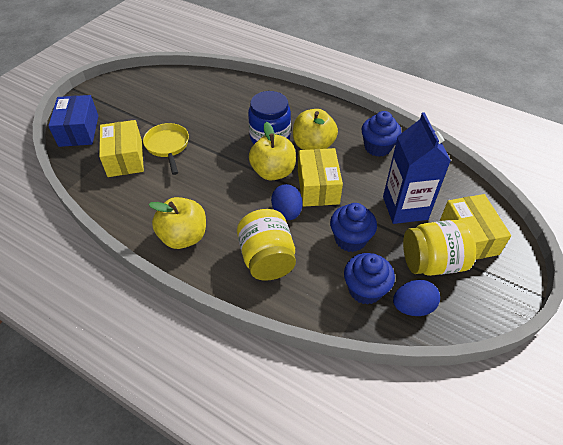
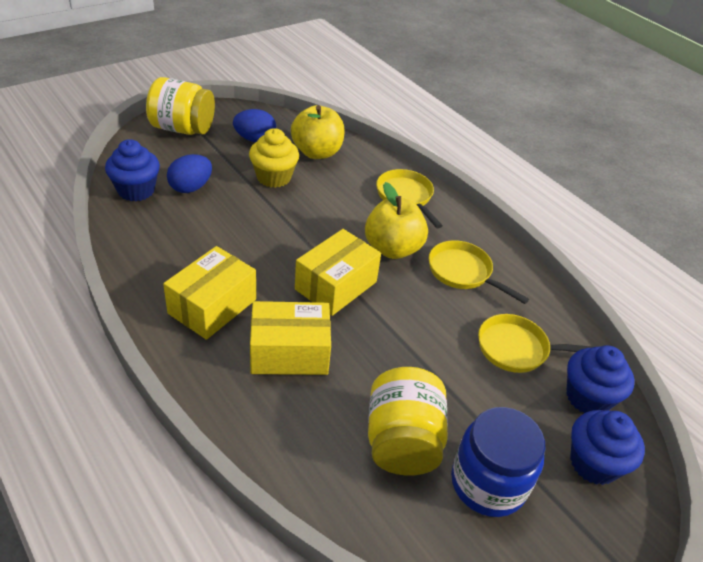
blue box: 1 -> 0
blue carton: 1 -> 0
yellow apple: 3 -> 2
yellow cupcake: 0 -> 1
yellow pan: 1 -> 3

